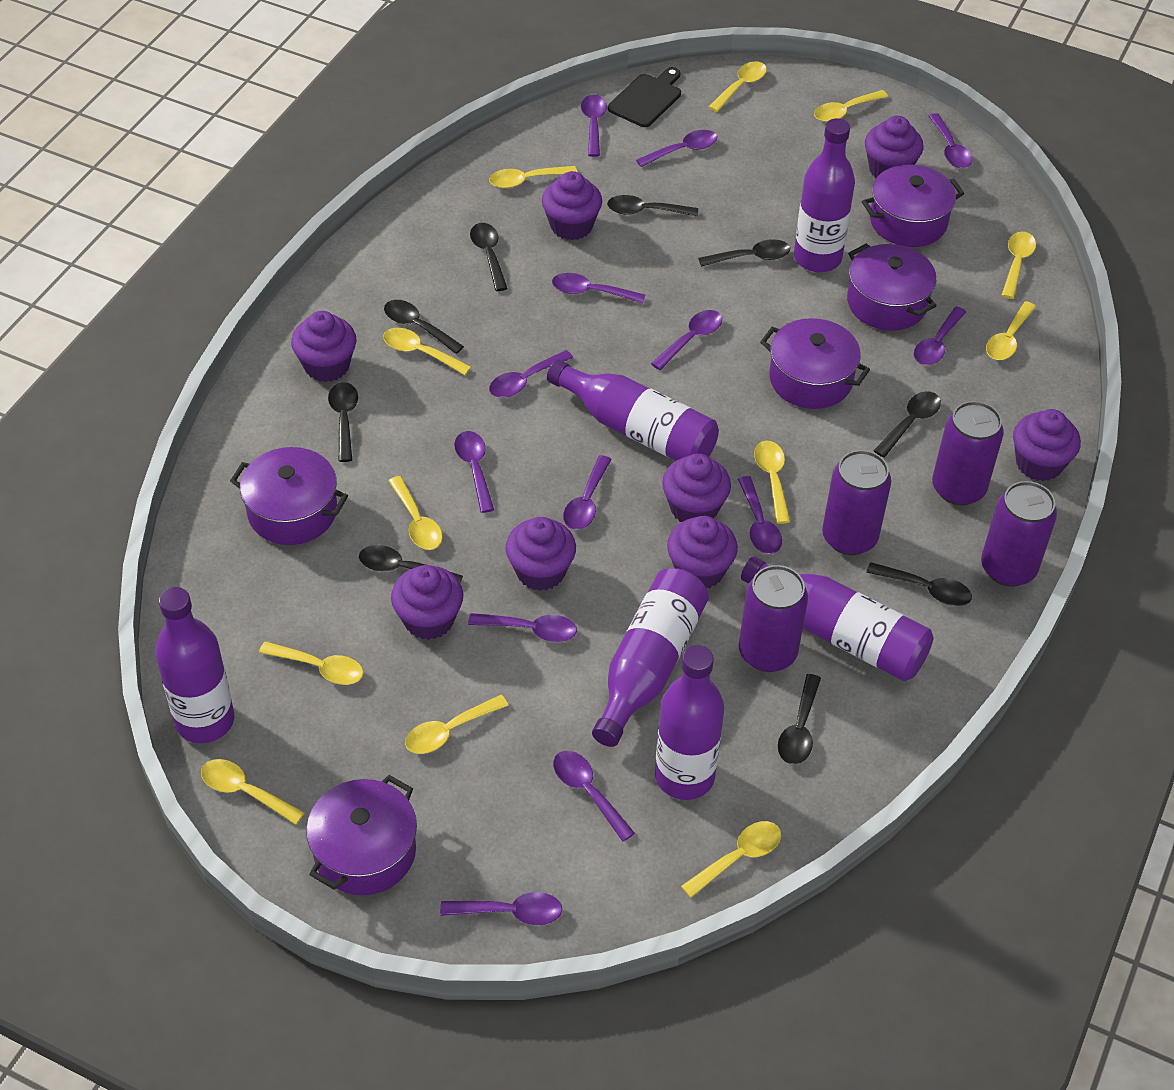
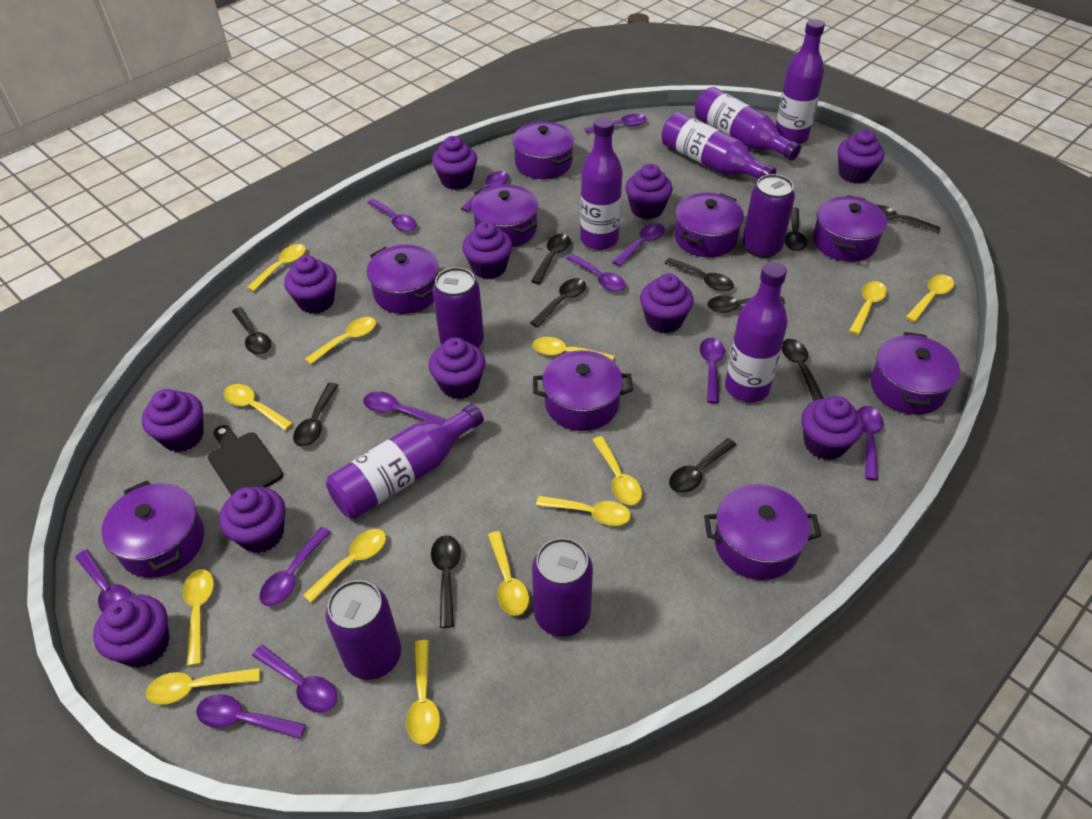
black spoon: 9 -> 11
purple cupcake: 8 -> 11
purple pot: 5 -> 9
purple spoon: 13 -> 12
yellow spoon: 12 -> 13

